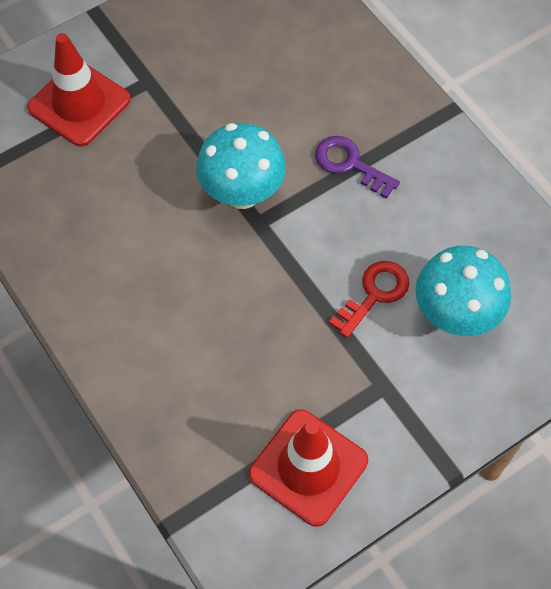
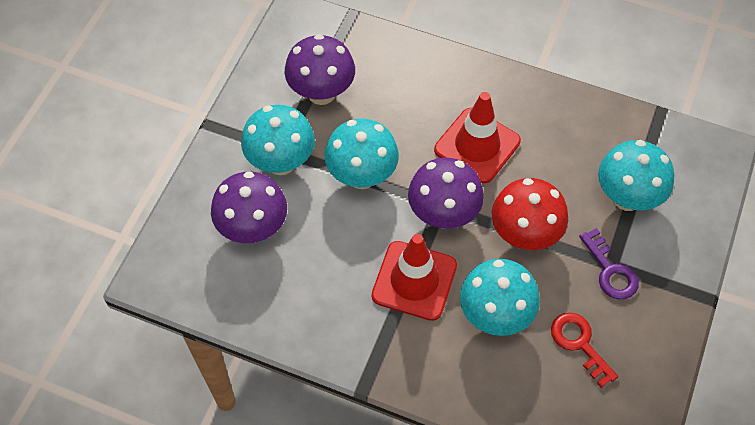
purple mushroom: 0 -> 3
red mushroom: 0 -> 1
turquoise mushroom: 2 -> 4

